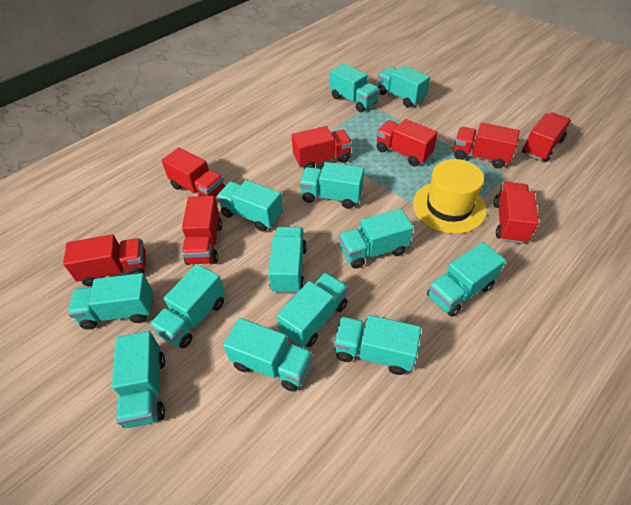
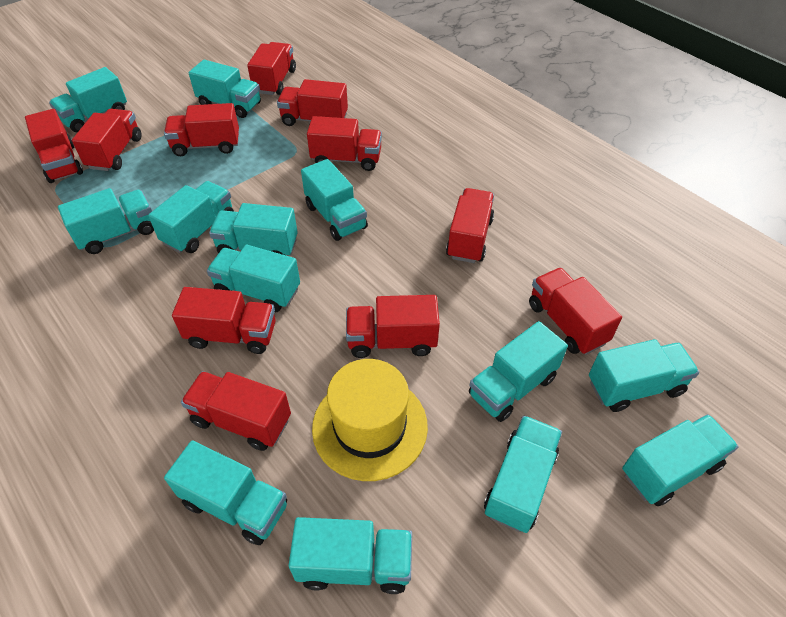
red truck: 8 -> 11

